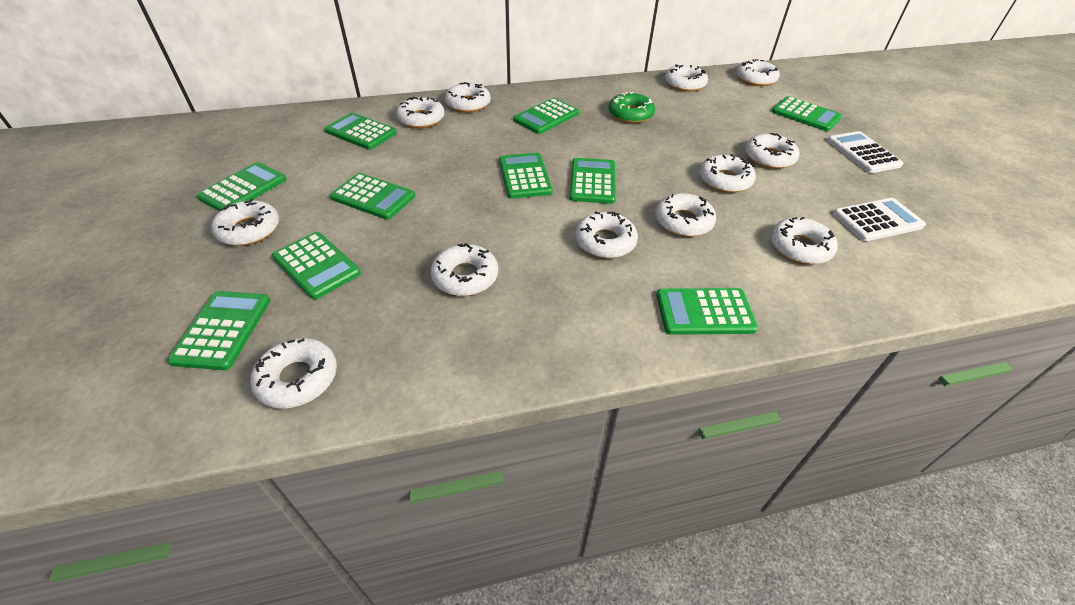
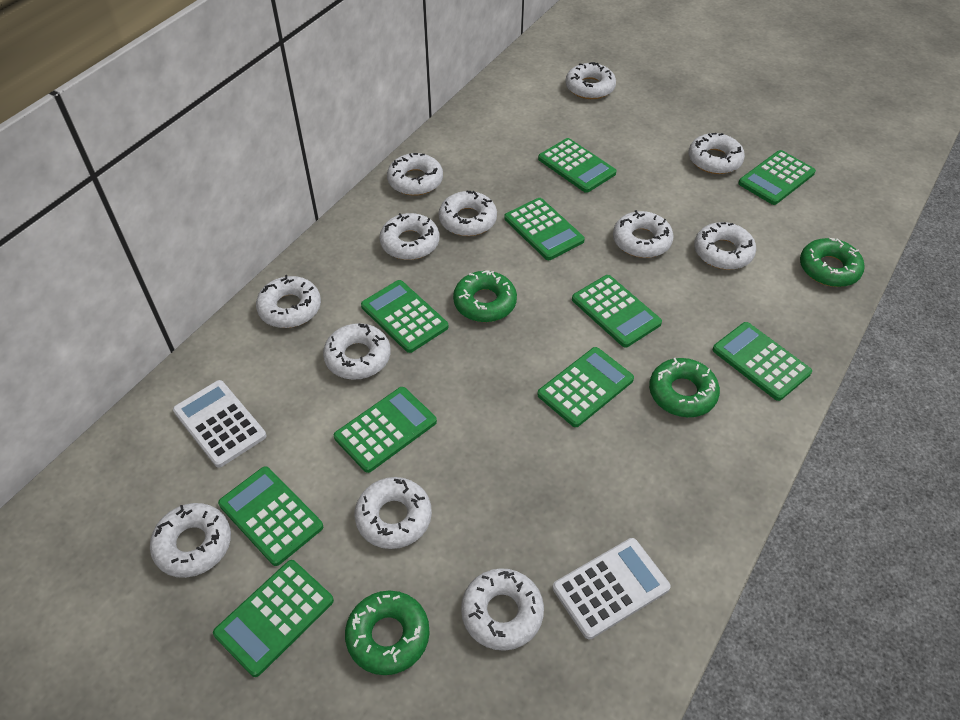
green donut: 1 -> 4

